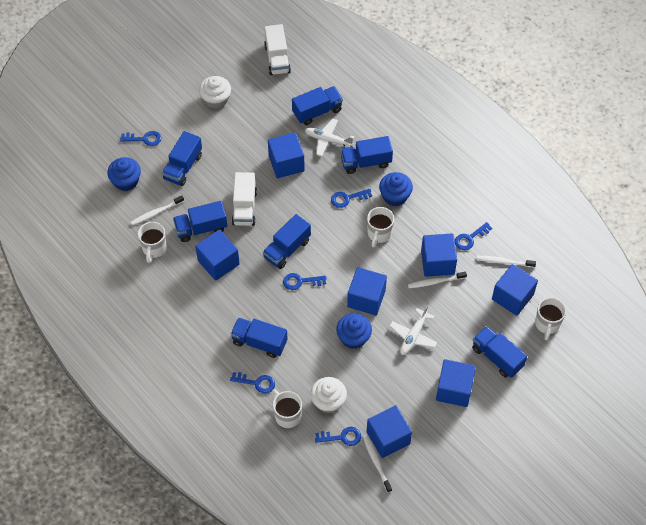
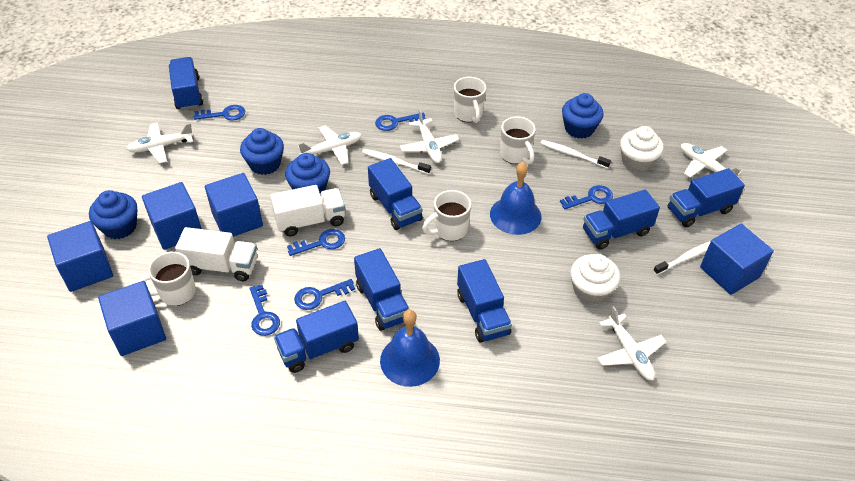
blue bell: 0 -> 2
blue cube: 7 -> 5
blue cupcake: 3 -> 4
white plane: 2 -> 5
white toothbrush: 4 -> 3

